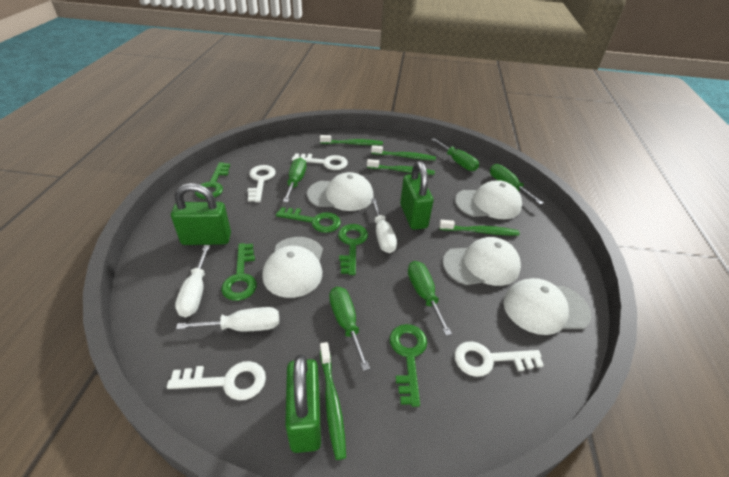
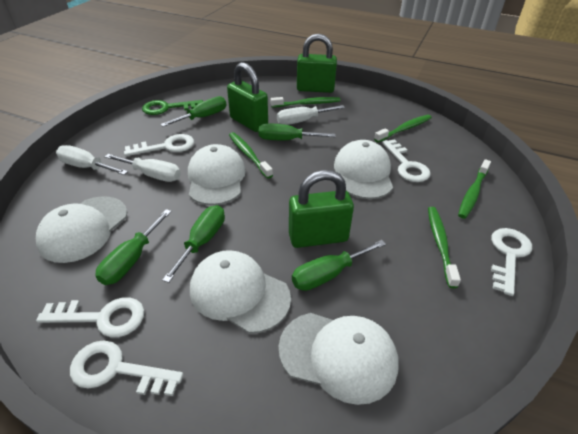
green key: 5 -> 1
white key: 4 -> 5

